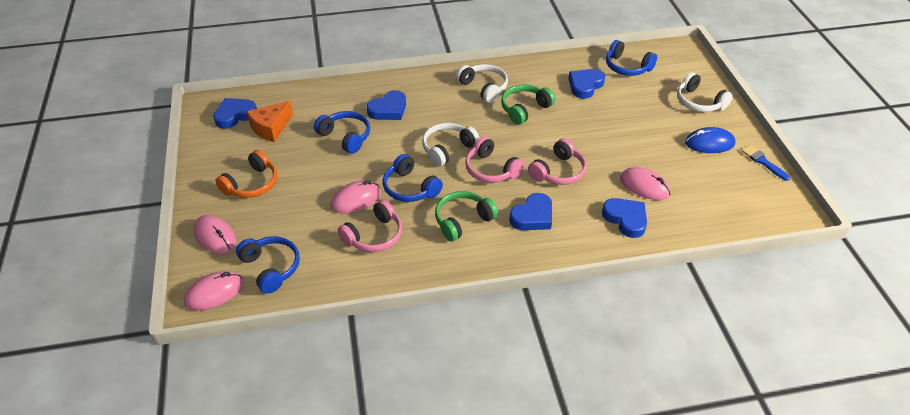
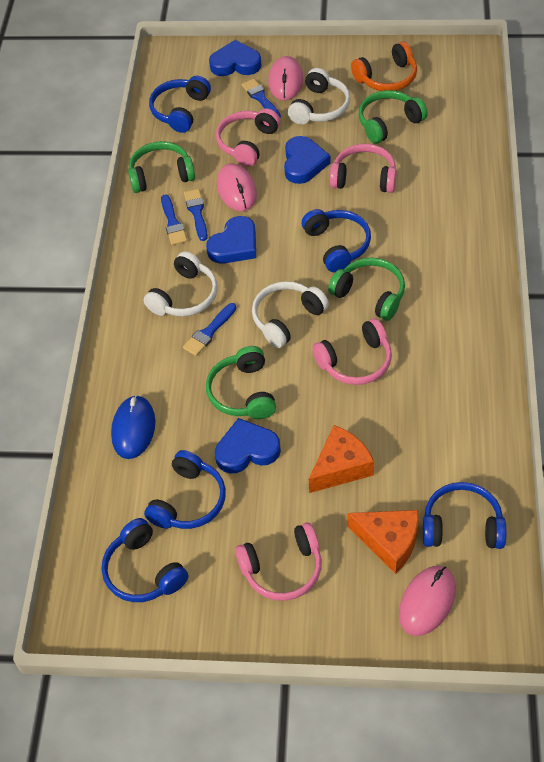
blue brush: 1 -> 4
blue headphones: 4 -> 5
blue heart: 5 -> 4
green headphones: 2 -> 4
orange cheese: 1 -> 2
pink headphones: 3 -> 4
pink mouse: 4 -> 3

